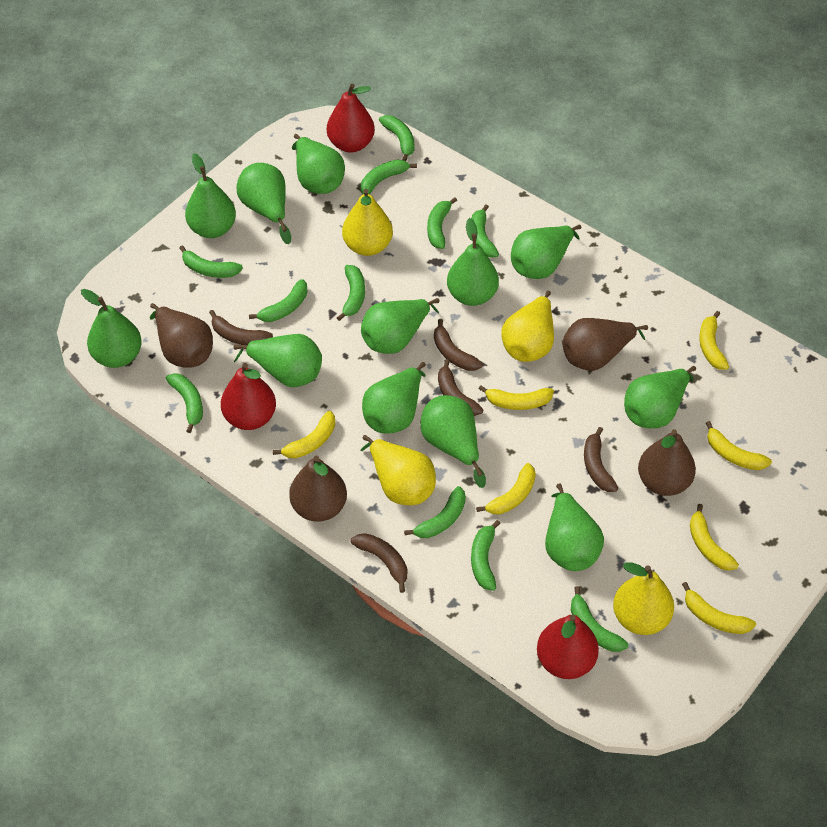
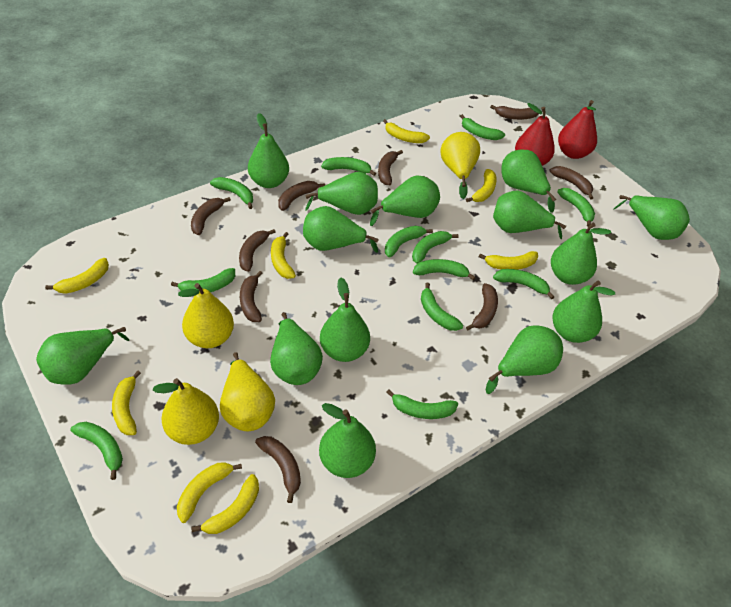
brown banana: 5 -> 9
brown pear: 4 -> 0
green banana: 11 -> 12
green pear: 12 -> 14
red pear: 3 -> 2
yellow banana: 7 -> 8

